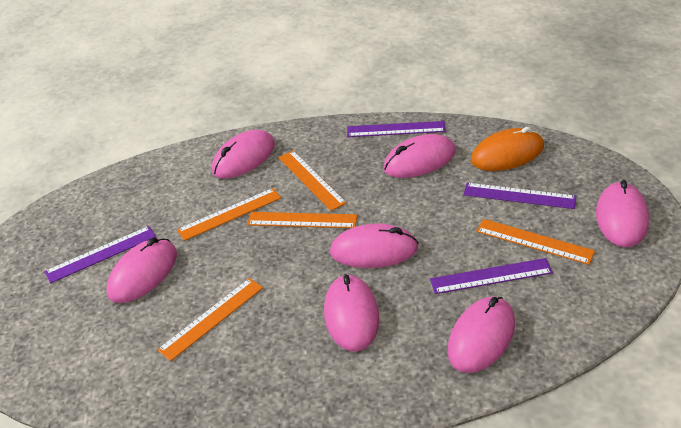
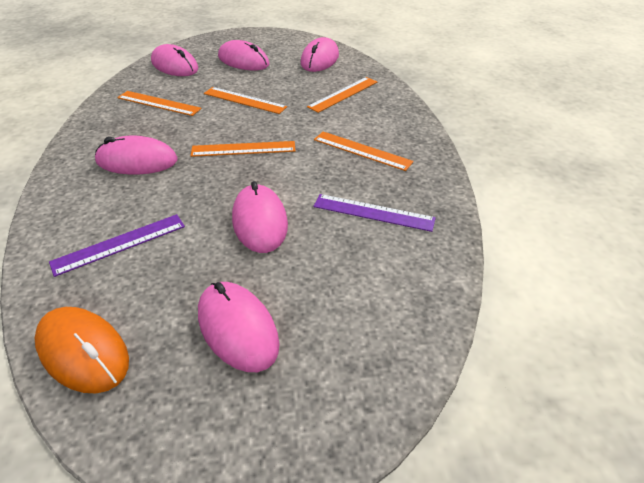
pink mouse: 7 -> 6
purple ruler: 4 -> 2

